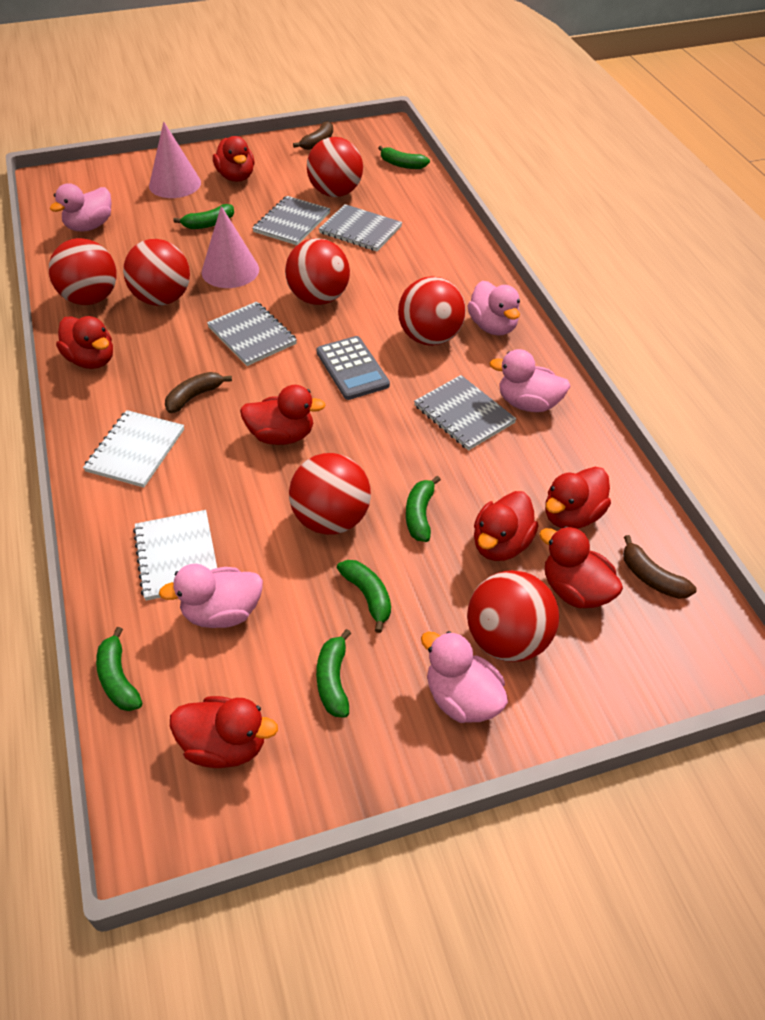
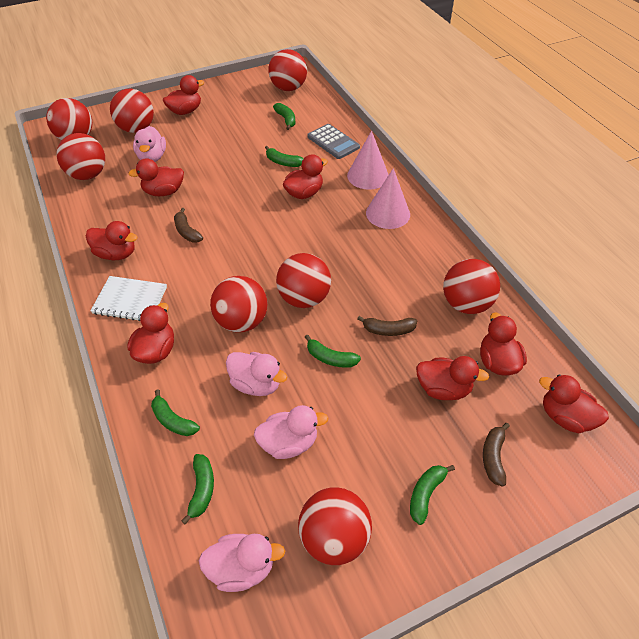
grey notebook: 4 -> 0
pink duck: 5 -> 4
red ball: 7 -> 8
red duck: 7 -> 8
white notebook: 2 -> 1

